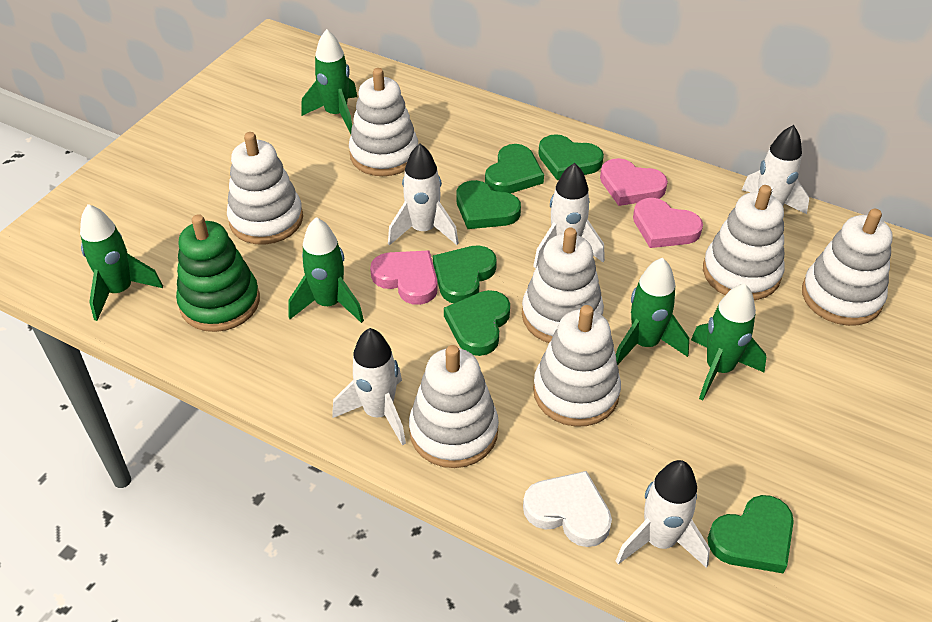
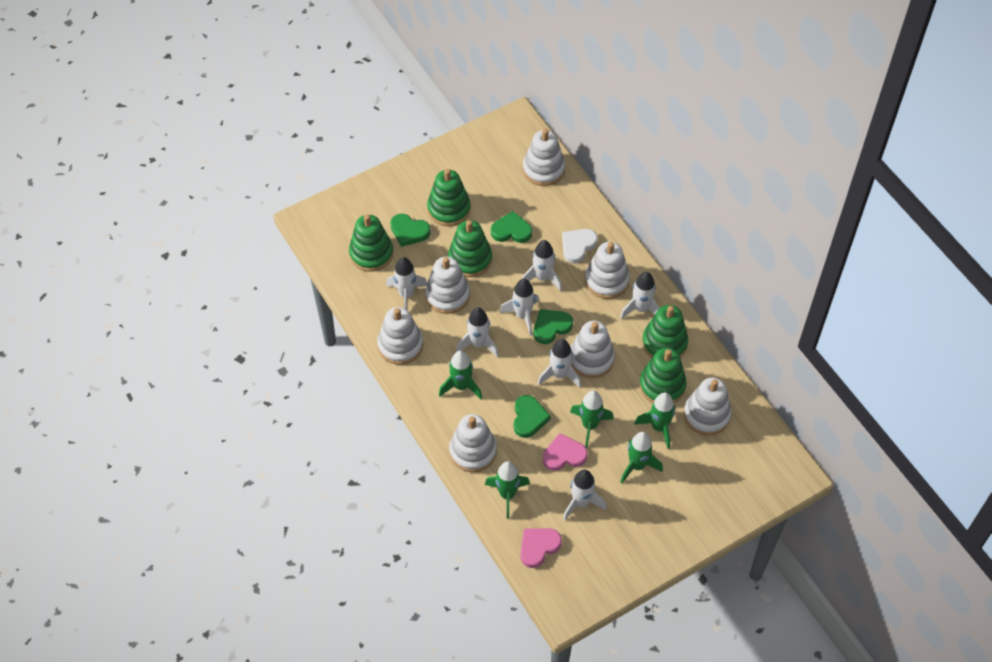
green heart: 6 -> 4
green stacking toy: 1 -> 5
pink heart: 3 -> 2
white rocket: 5 -> 7

